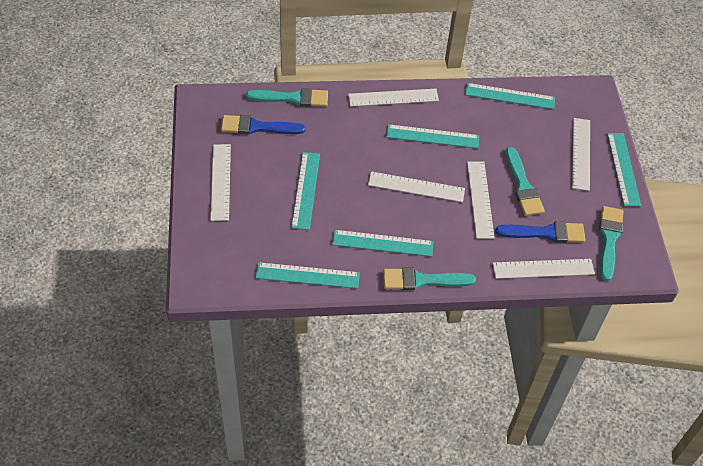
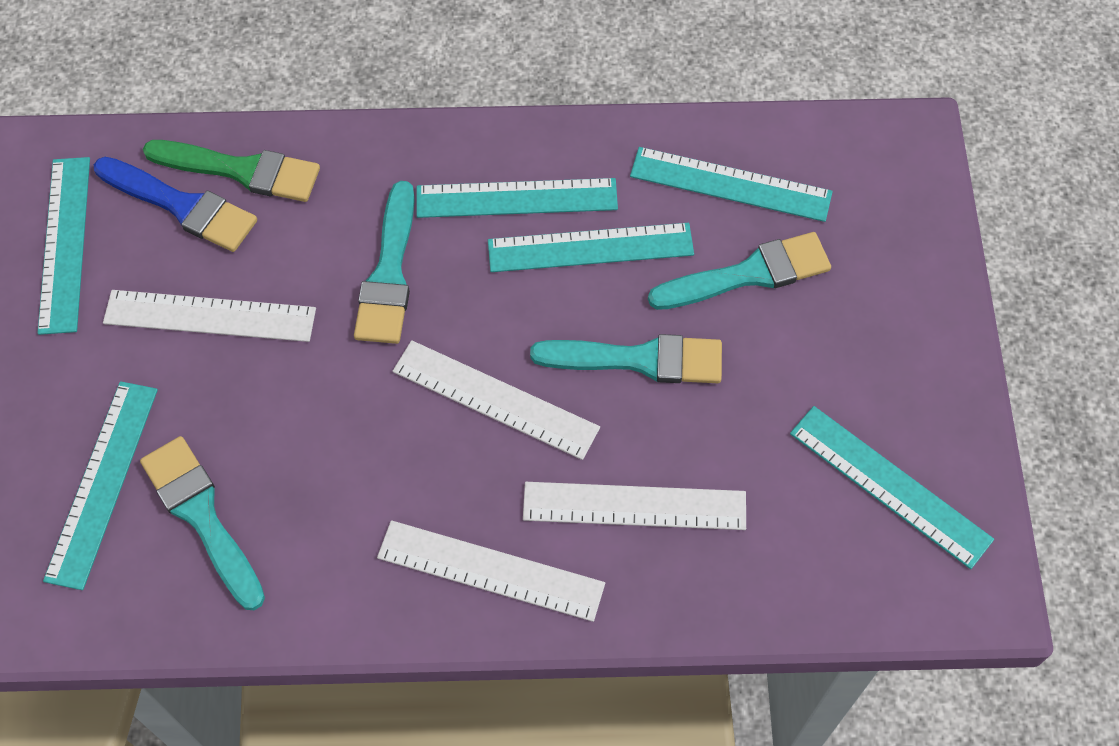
blue brush: 2 -> 1
green brush: 0 -> 1
white ruler: 6 -> 4

